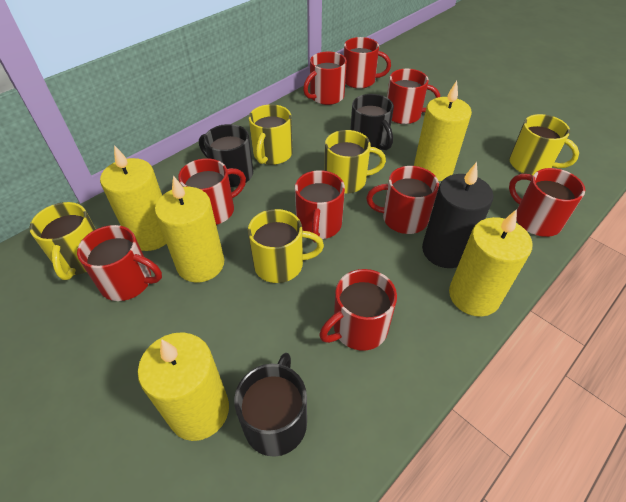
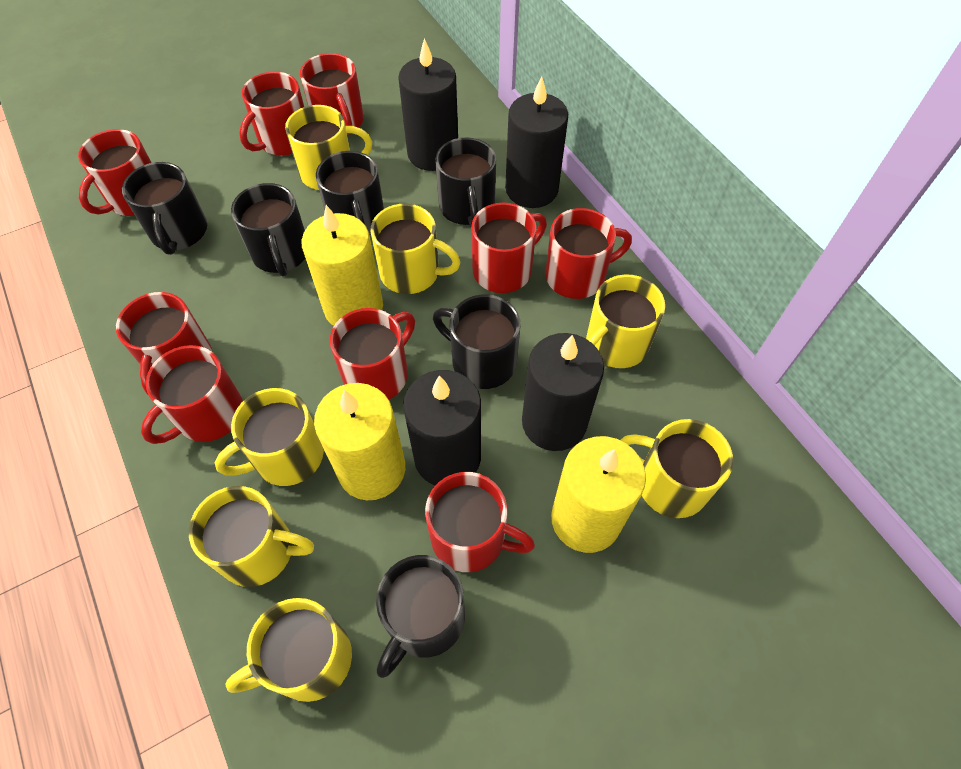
black candle: 1 -> 4
black mug: 3 -> 6
yellow candle: 5 -> 3
yellow mug: 5 -> 7

